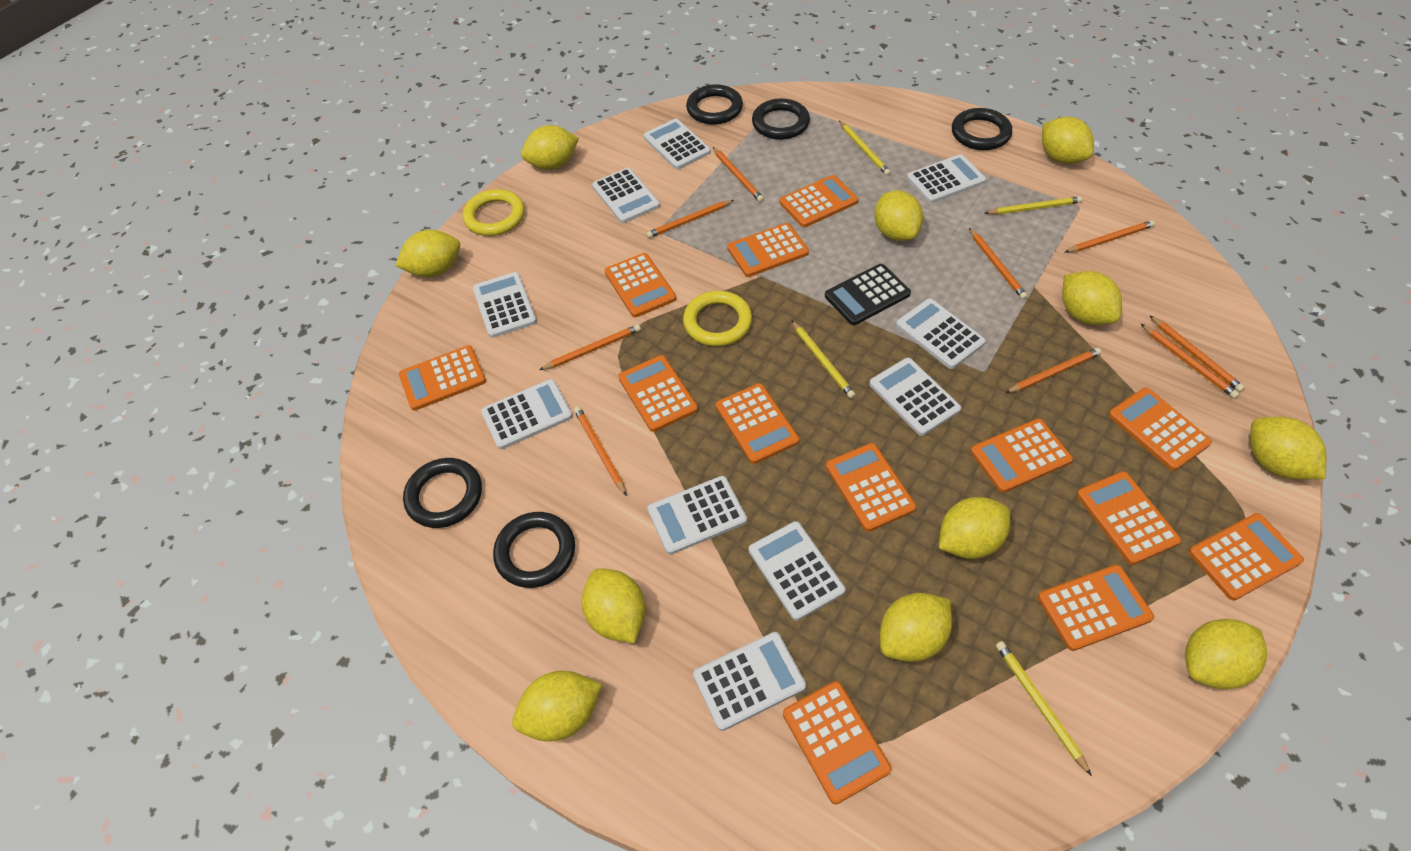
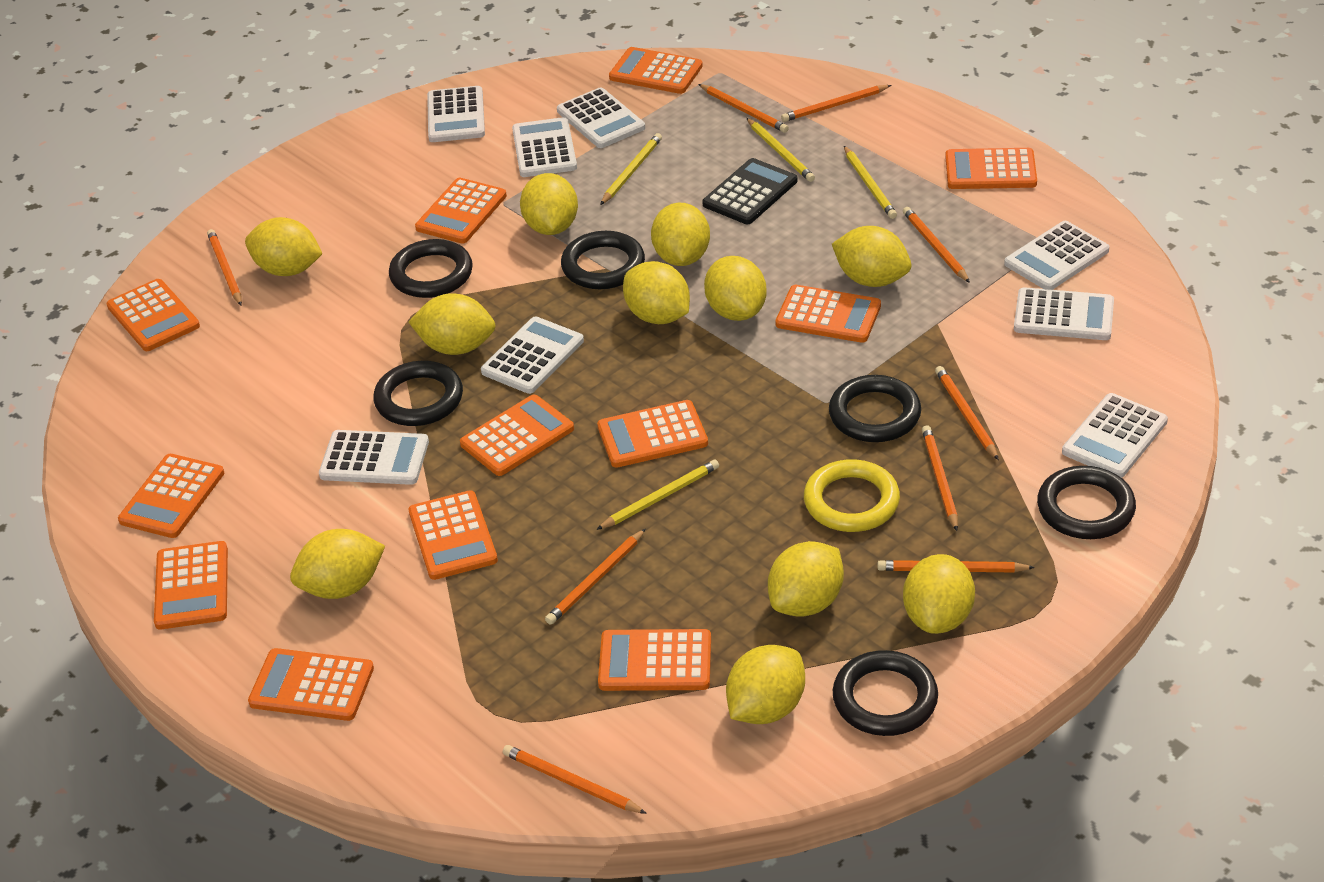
black ring: 5 -> 6
orange calculator: 13 -> 12
white calculator: 10 -> 8
yellow ring: 2 -> 1

